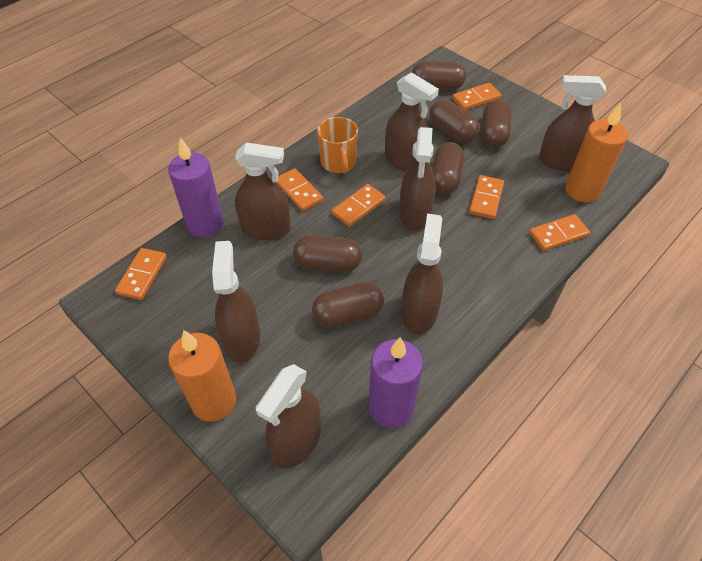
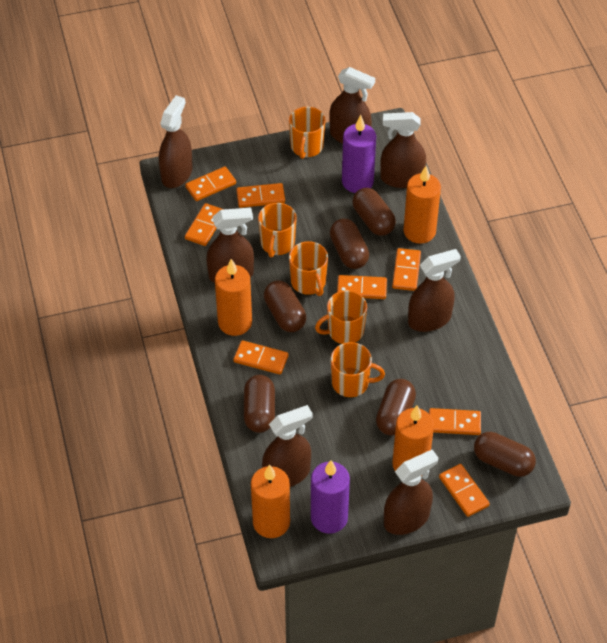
orange candle: 2 -> 4
orange domino: 6 -> 8
orange mug: 1 -> 5

